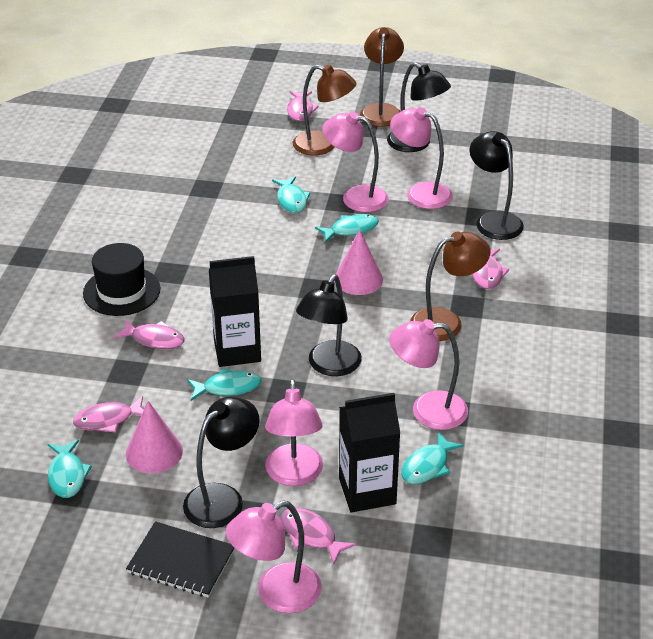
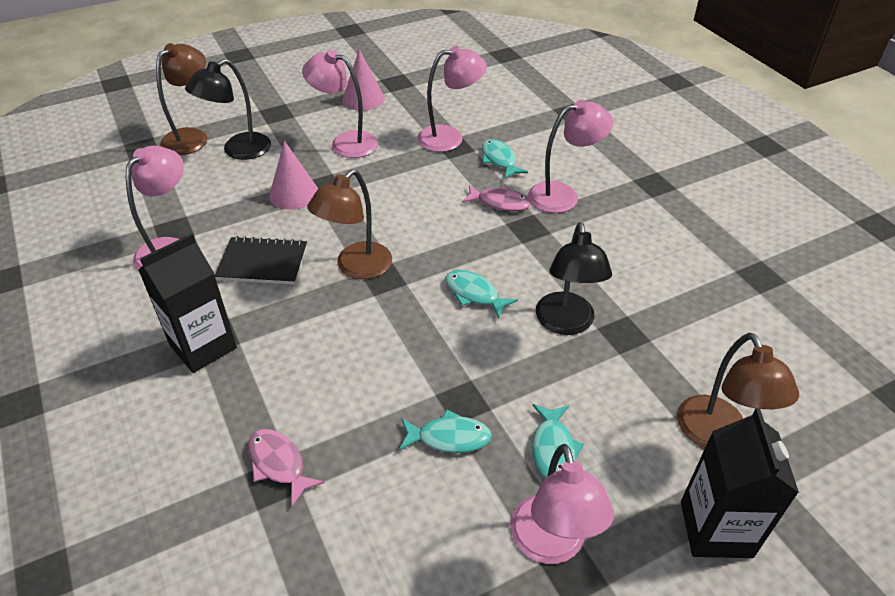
black hat: 1 -> 0
black lamp: 4 -> 2
pink fish: 5 -> 2
turquoise fish: 5 -> 4

